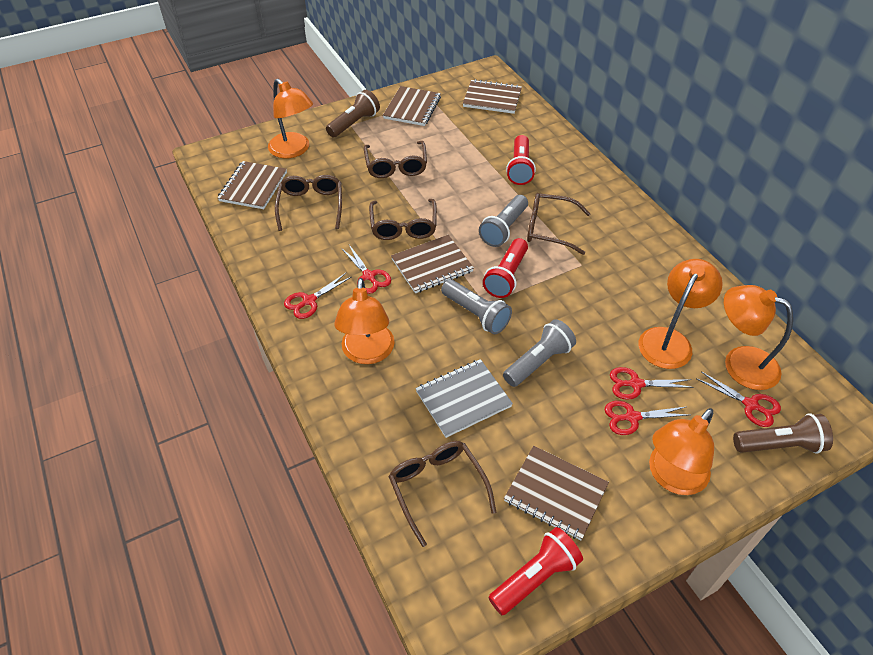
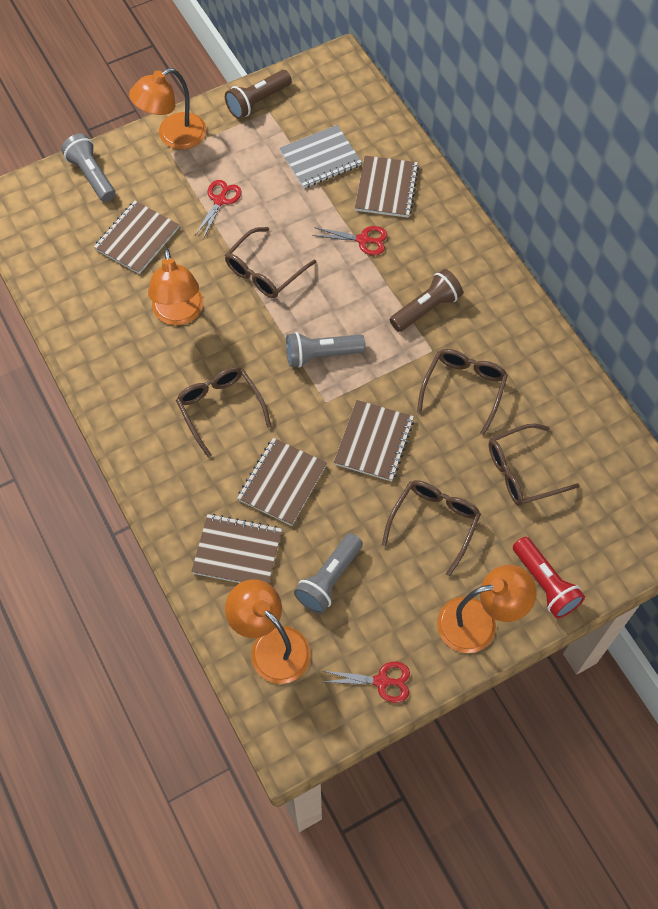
orange lamp: 5 -> 4
red flashlight: 3 -> 1
red scissors: 5 -> 3

